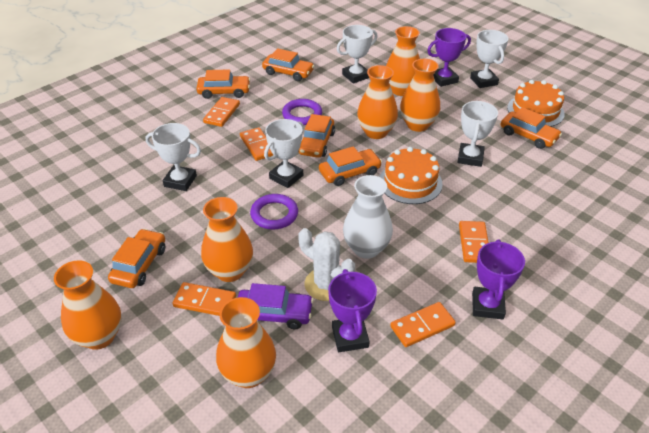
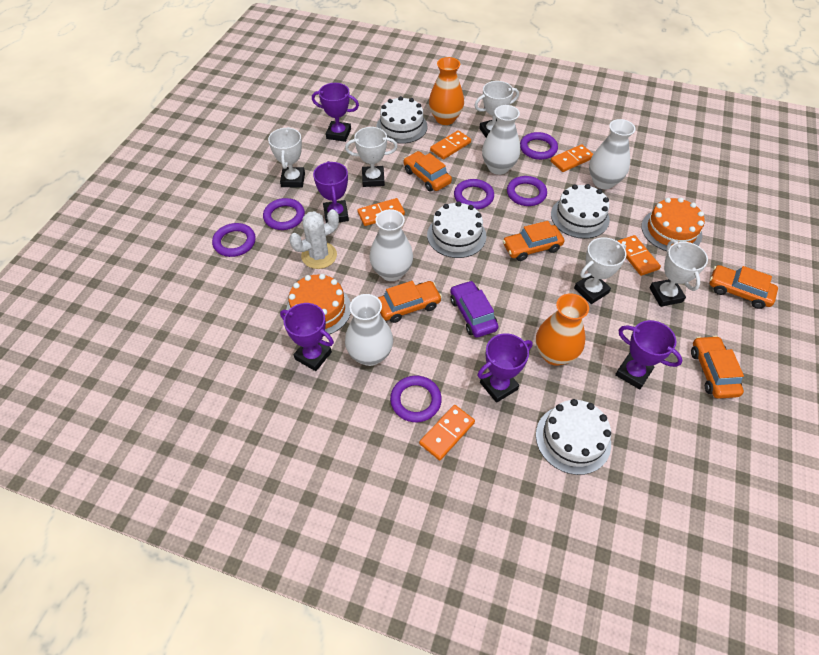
orange car: 6 -> 5
orange vase: 6 -> 2
purple ring: 2 -> 6
purple trophy: 3 -> 5
white cake: 0 -> 4
white vase: 1 -> 4

